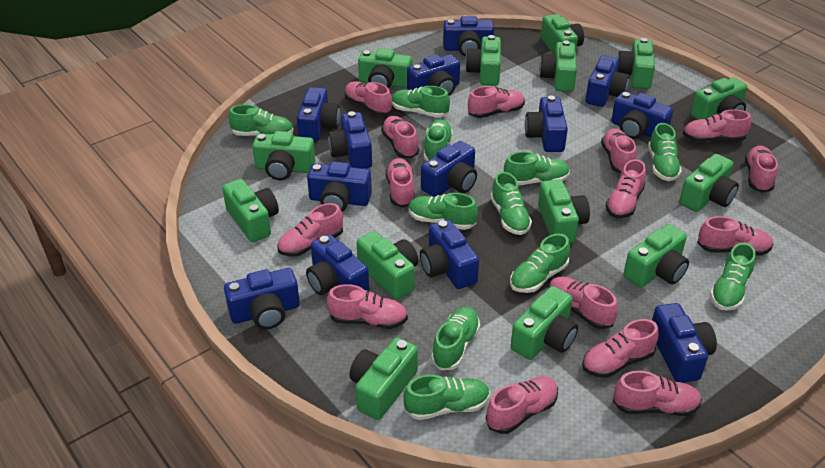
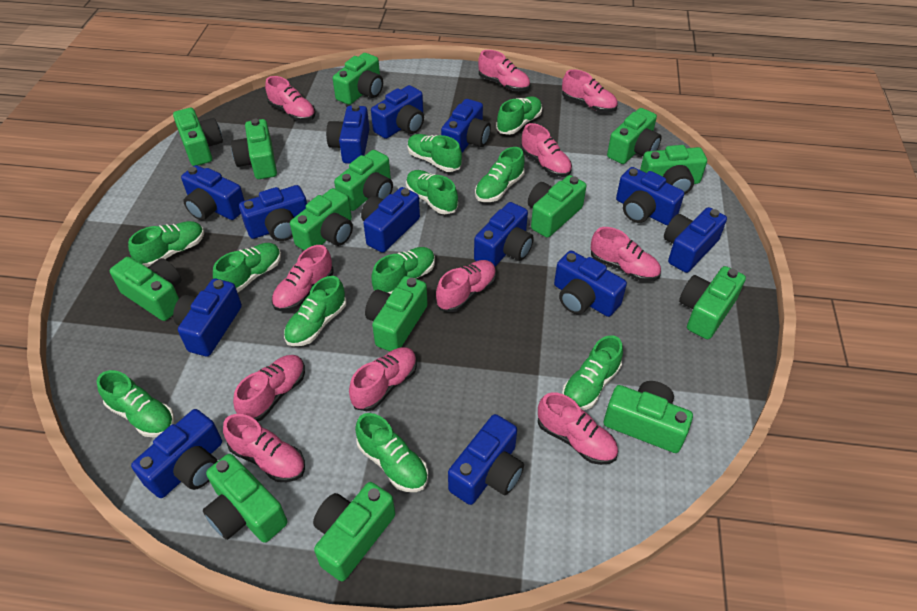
pink shoe: 15 -> 11

